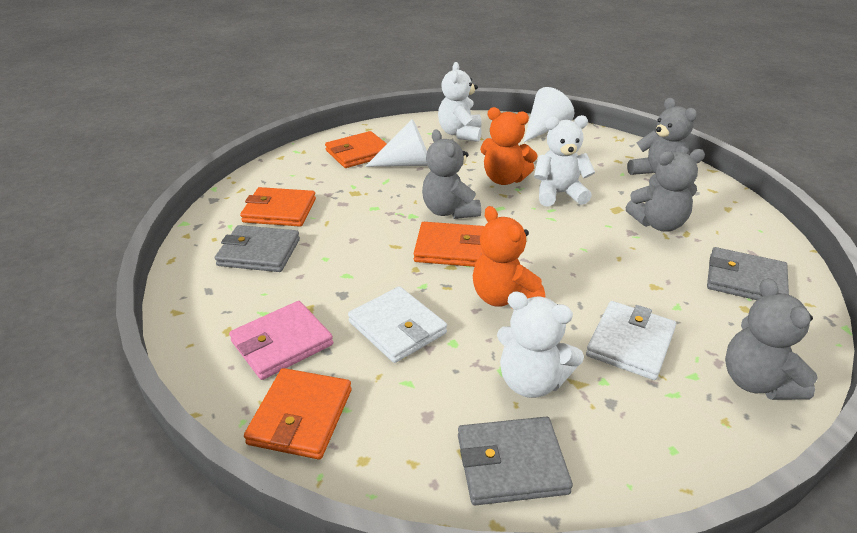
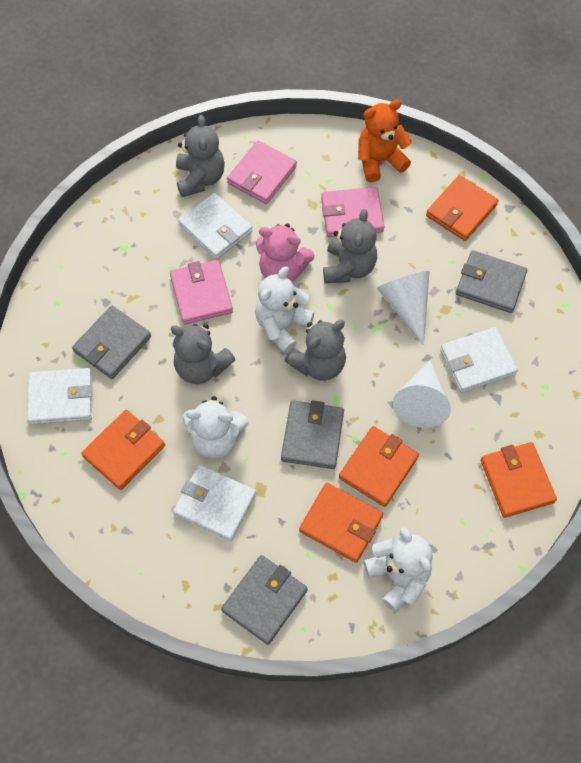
grey wallet: 3 -> 4
orange teddy bear: 2 -> 1
orange wallet: 4 -> 5
pink teddy bear: 0 -> 1
pink wallet: 1 -> 3
white wallet: 2 -> 4

